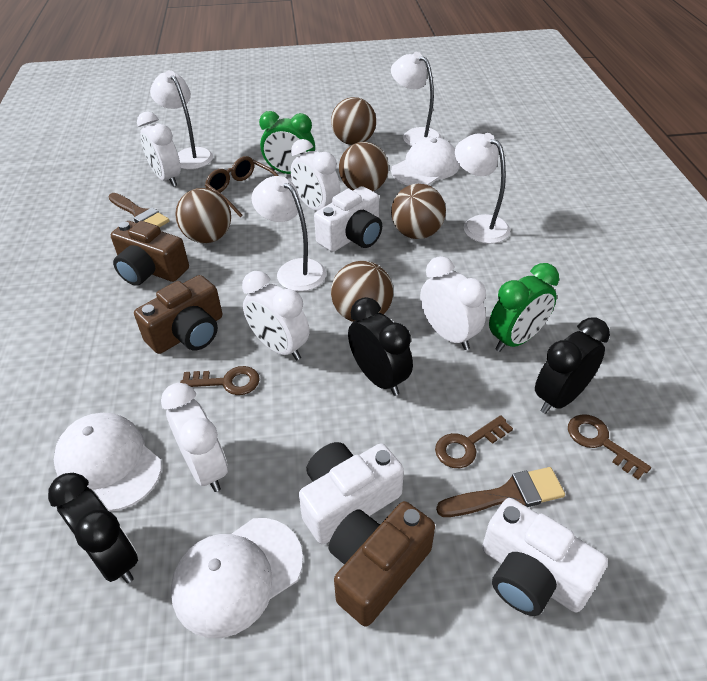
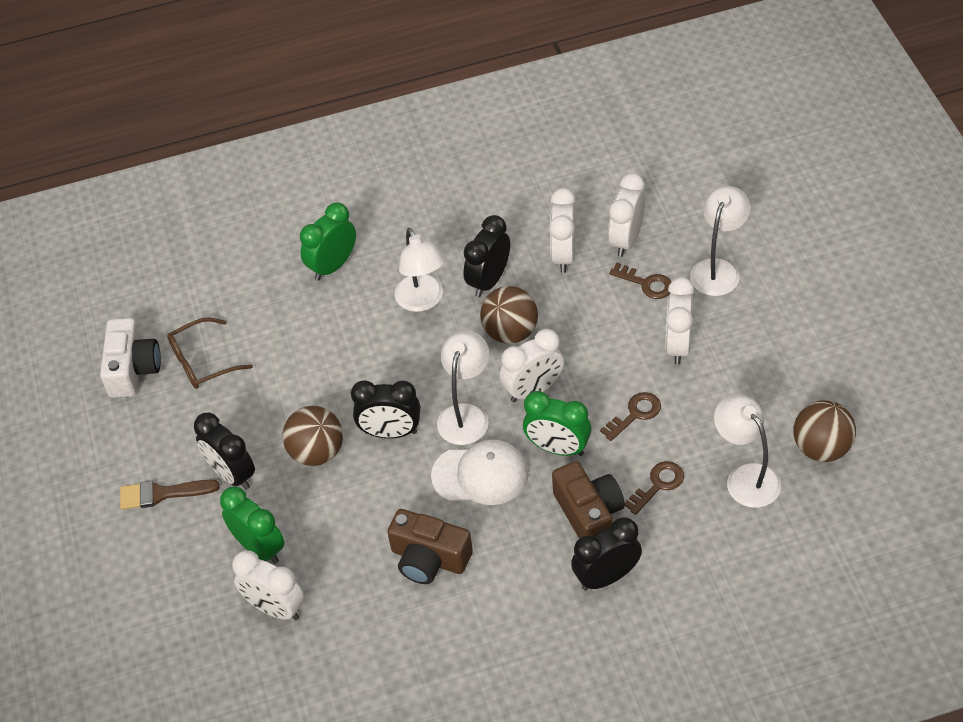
black clock: 3 -> 4
brown ball: 5 -> 3
brown brush: 2 -> 1
brown camera: 3 -> 2
green clock: 2 -> 3
white camera: 3 -> 1
white cap: 3 -> 1

